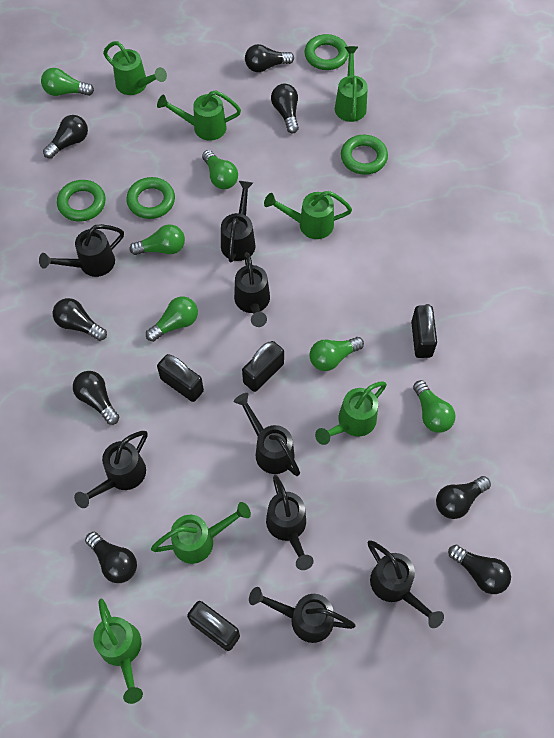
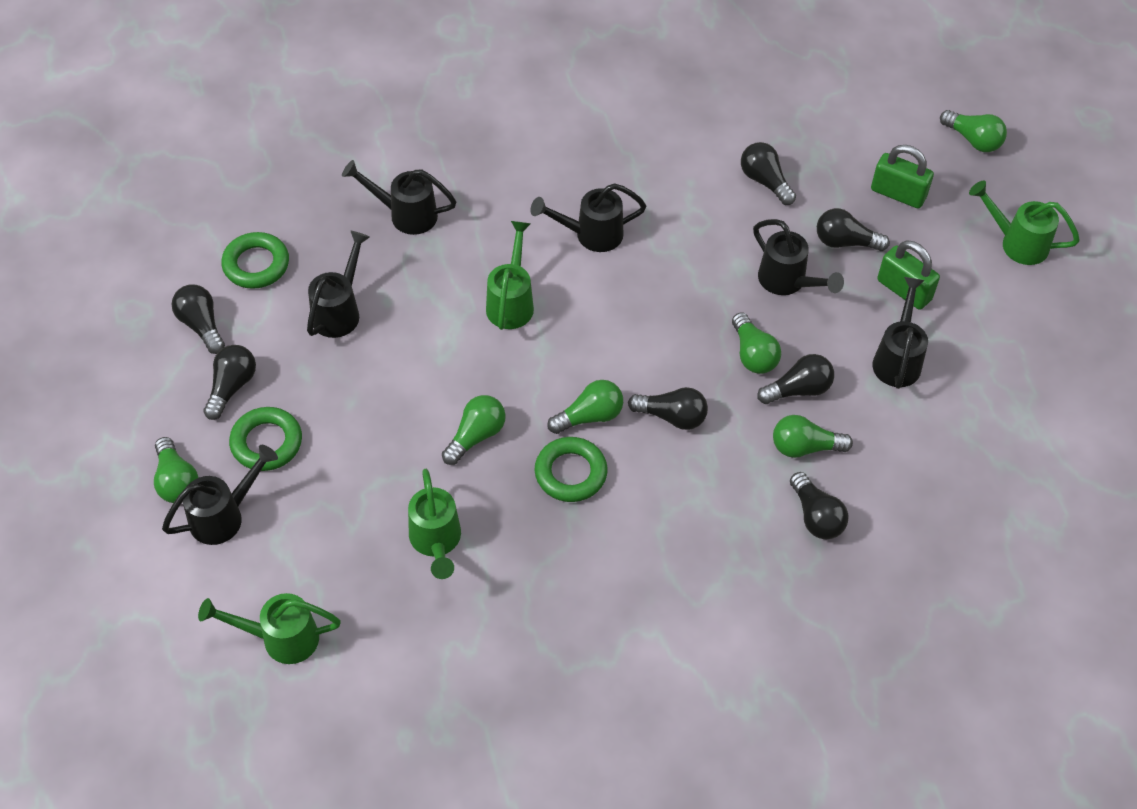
black light bulb: 8 -> 7
black padlock: 4 -> 0
black watering can: 8 -> 6
green padlock: 0 -> 2
green ring: 4 -> 3
green watering can: 7 -> 4

